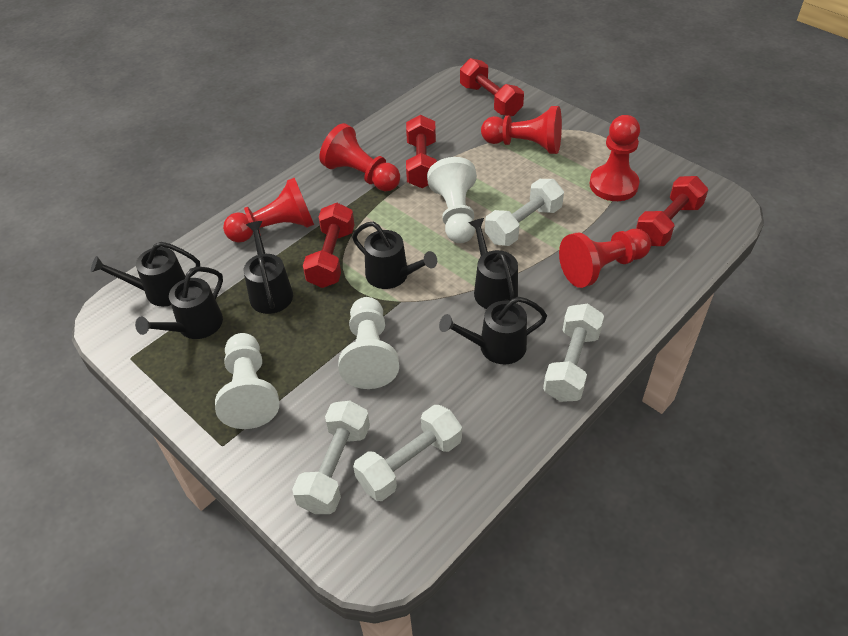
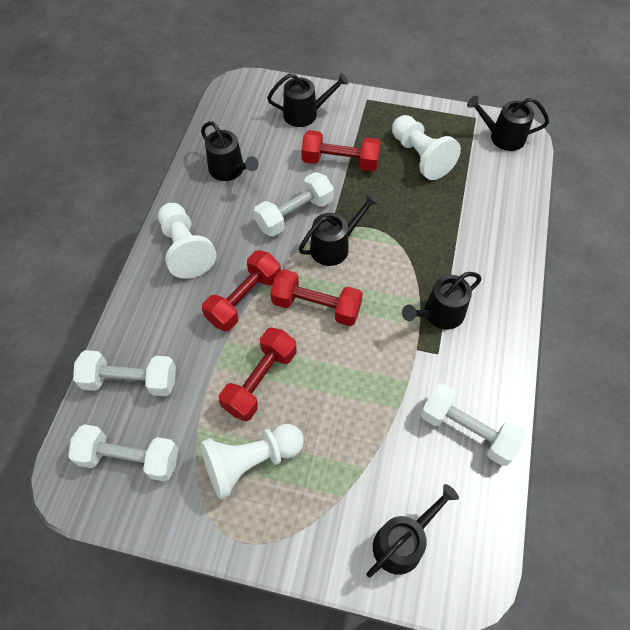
red pawn: 5 -> 0

